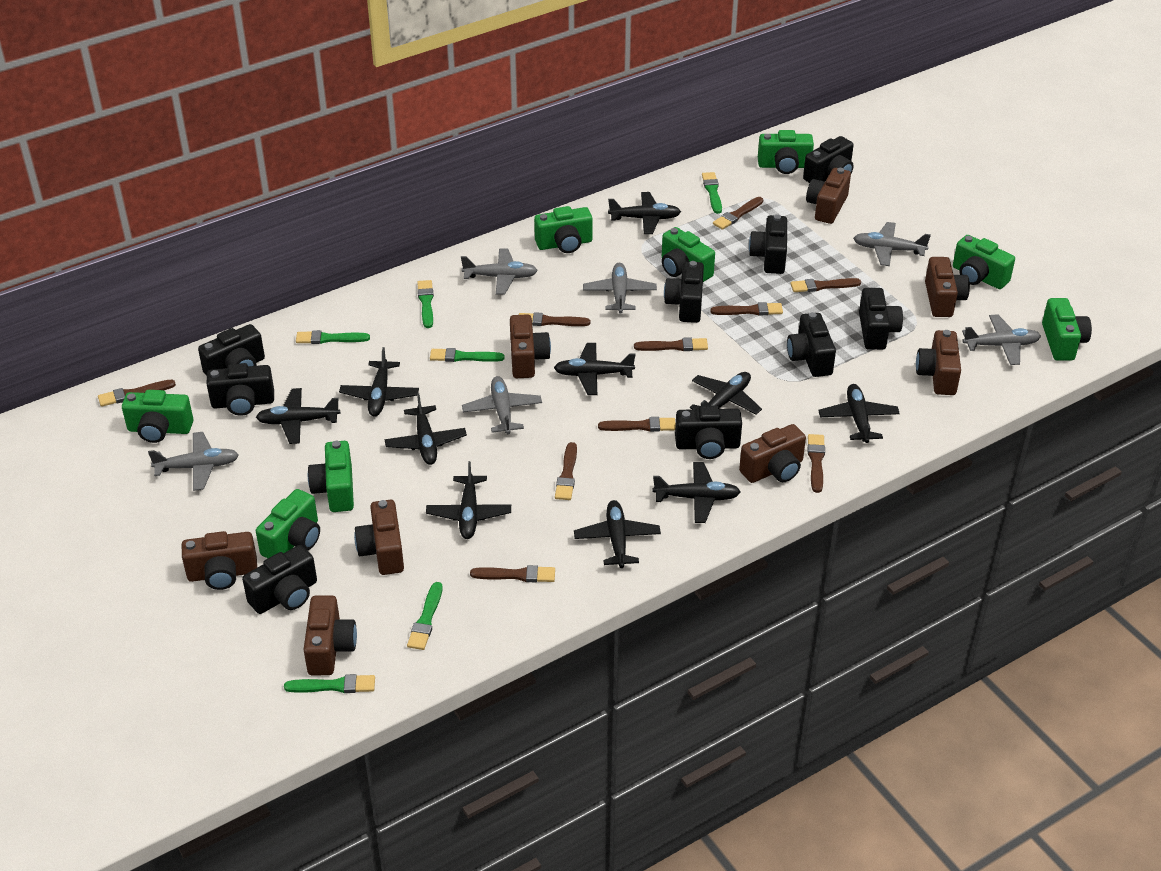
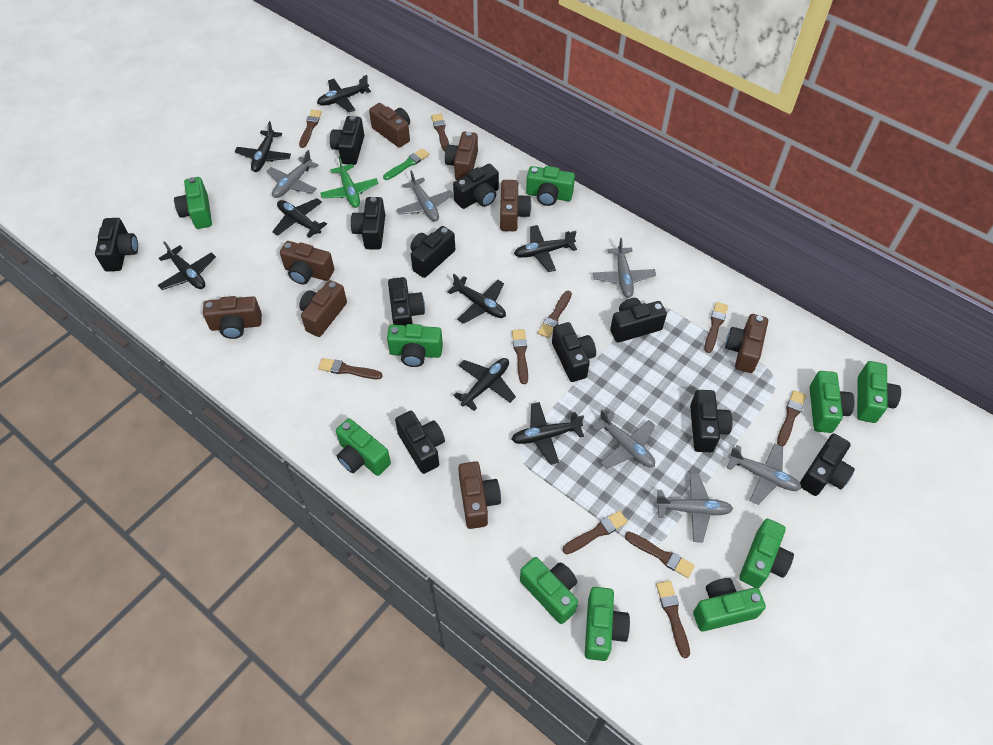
black camera: 9 -> 11
black plane: 10 -> 8
green brush: 6 -> 1
green camera: 8 -> 10
green plane: 0 -> 1

